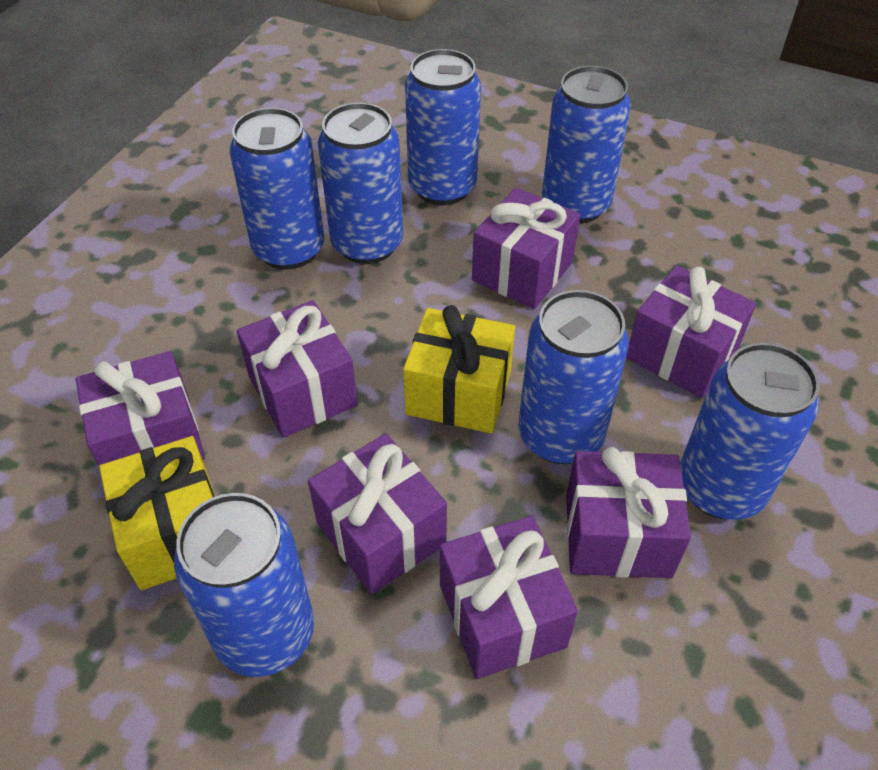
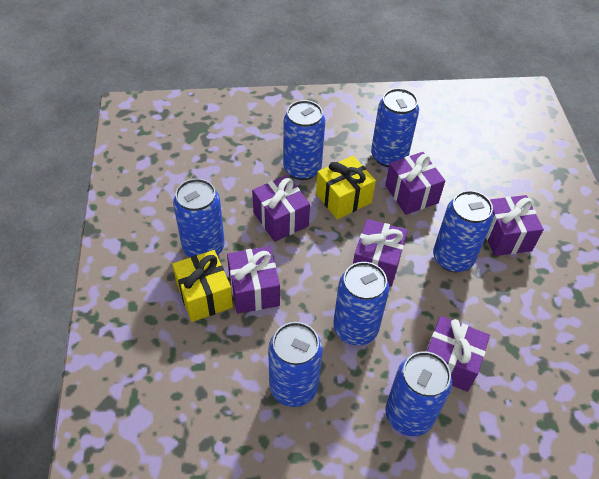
purple gift: 7 -> 6

